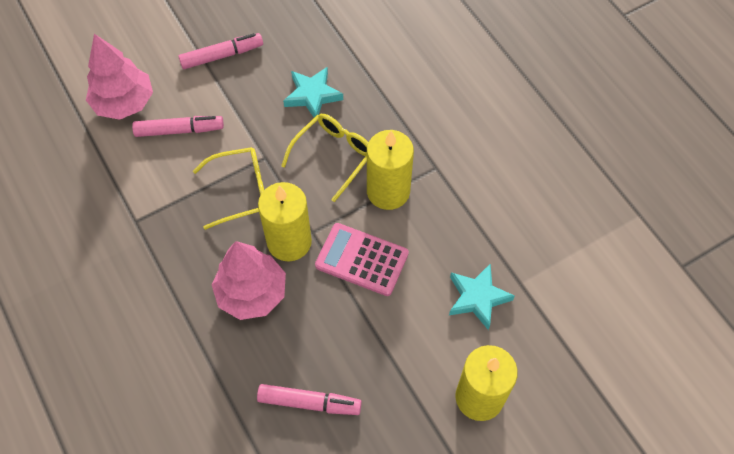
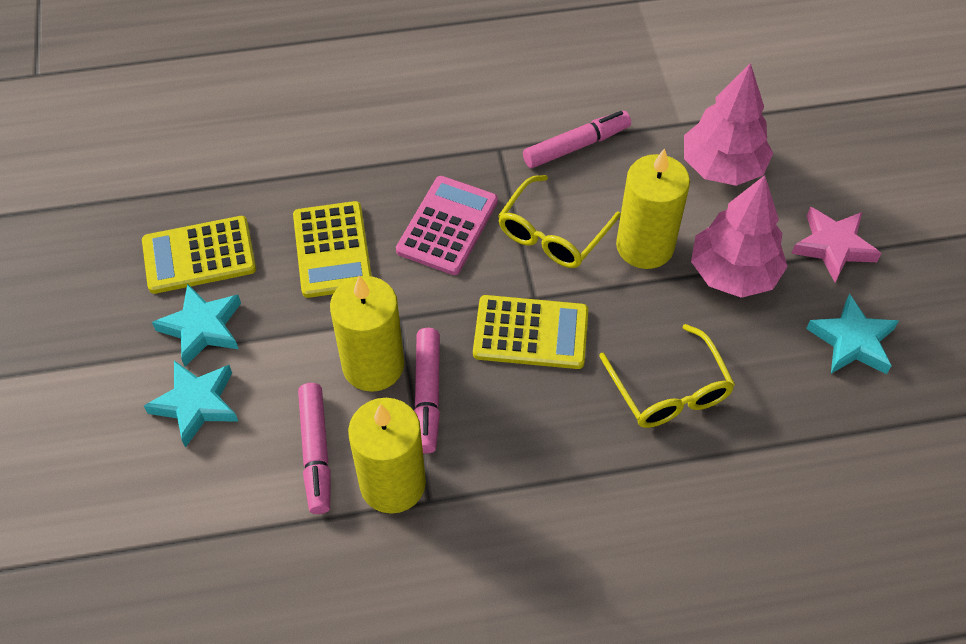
pink star: 0 -> 1
turquoise star: 2 -> 3
yellow calculator: 0 -> 3

